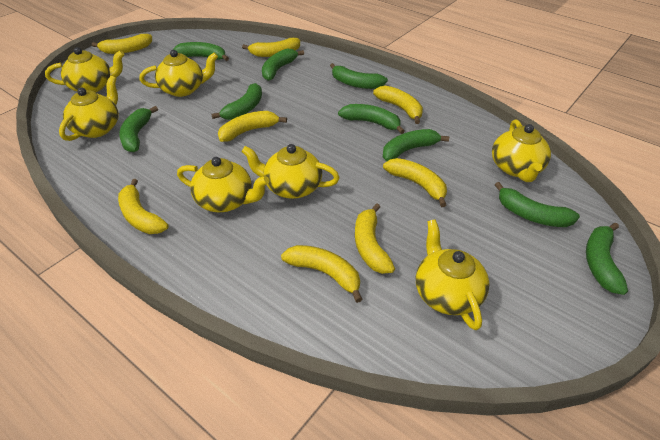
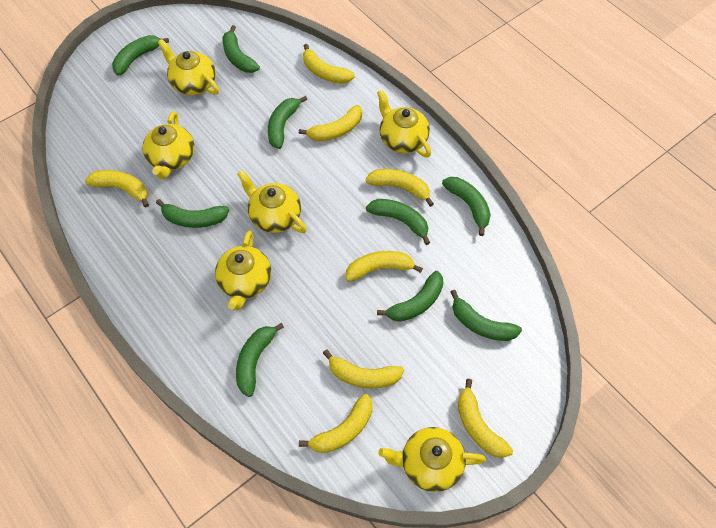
yellow teapot: 7 -> 6

